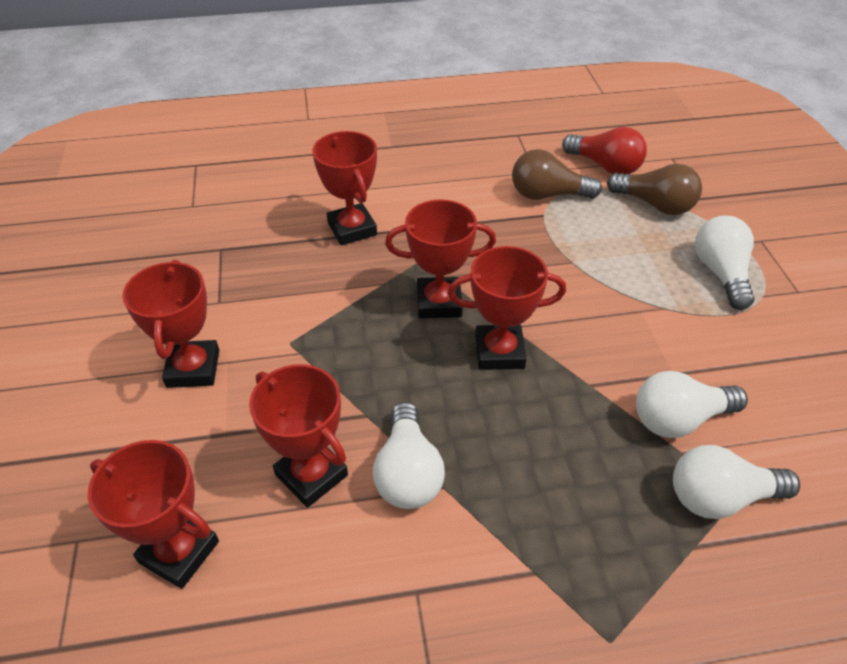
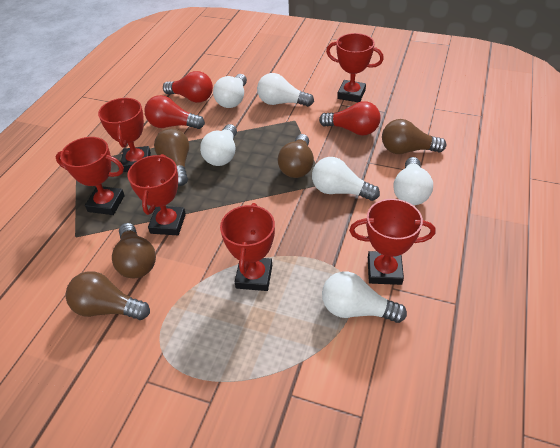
brown light bulb: 2 -> 5
red light bulb: 1 -> 3
white light bulb: 4 -> 6

